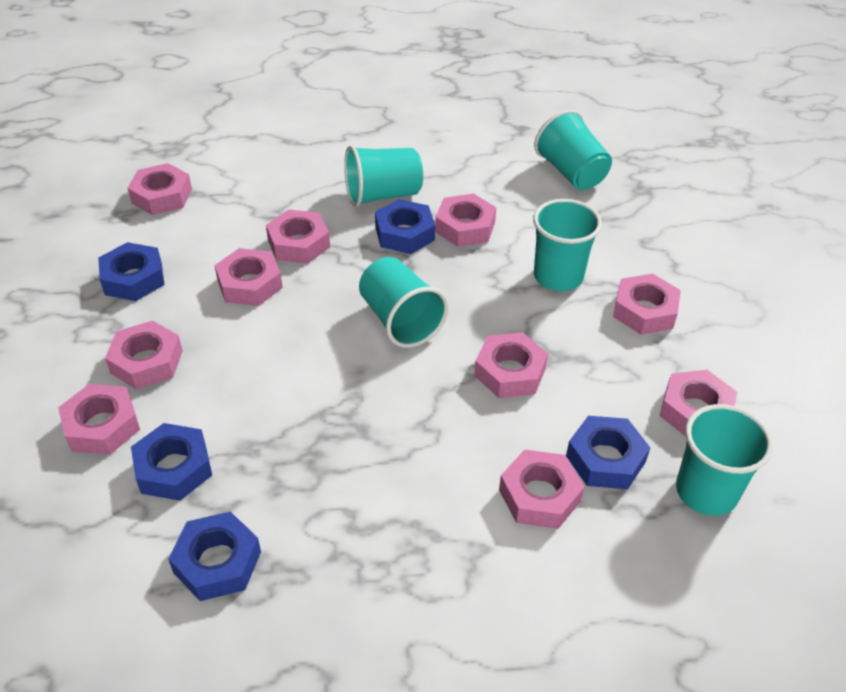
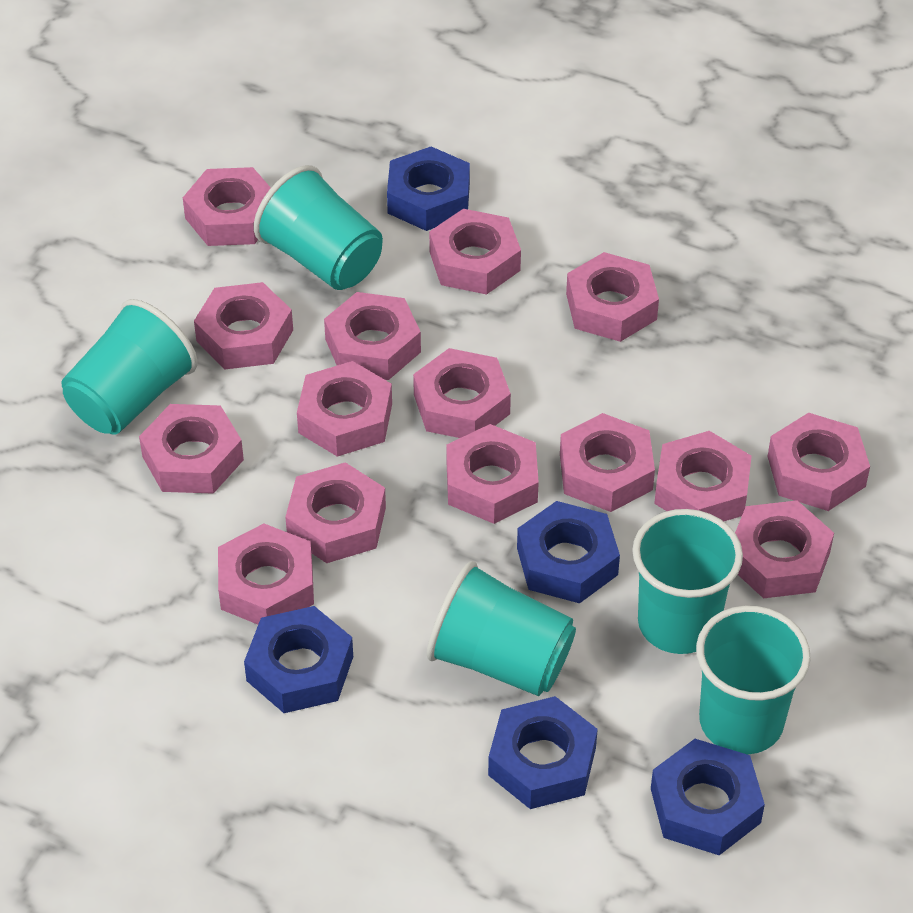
pink nut: 10 -> 15

